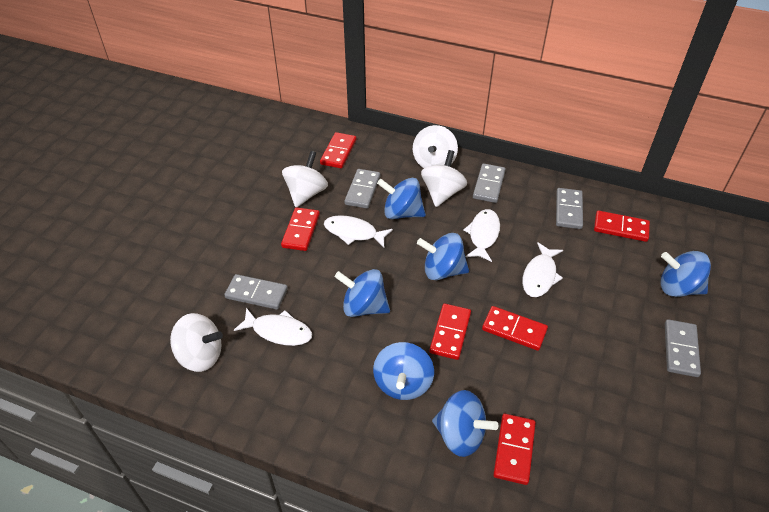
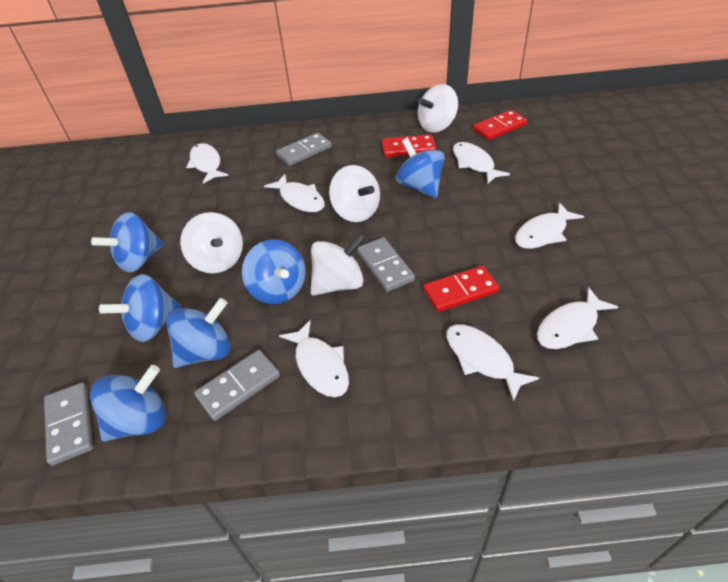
grey domino: 5 -> 4
red domino: 6 -> 3
white fish: 4 -> 7

